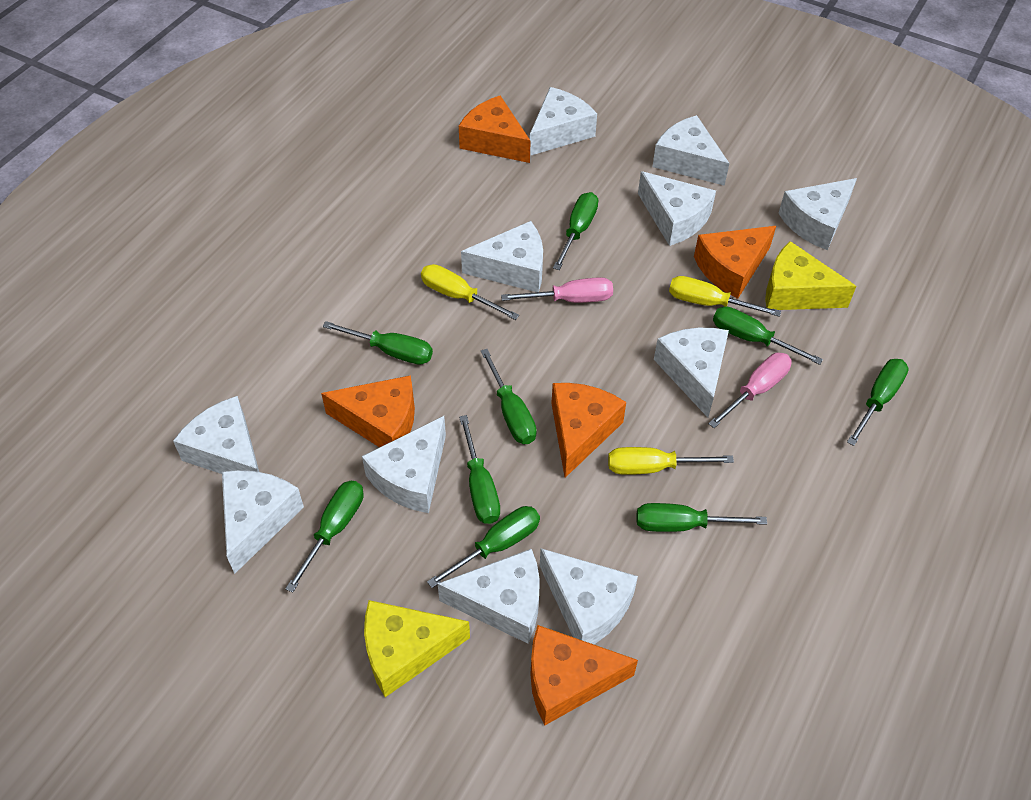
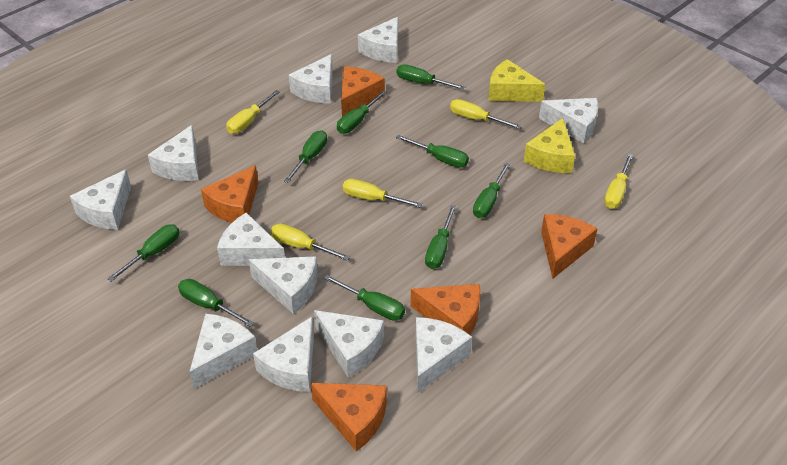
pink screwdriver: 2 -> 0
yellow screwdriver: 3 -> 5

